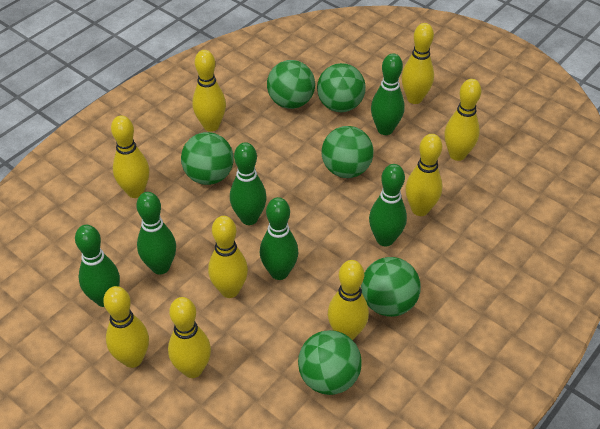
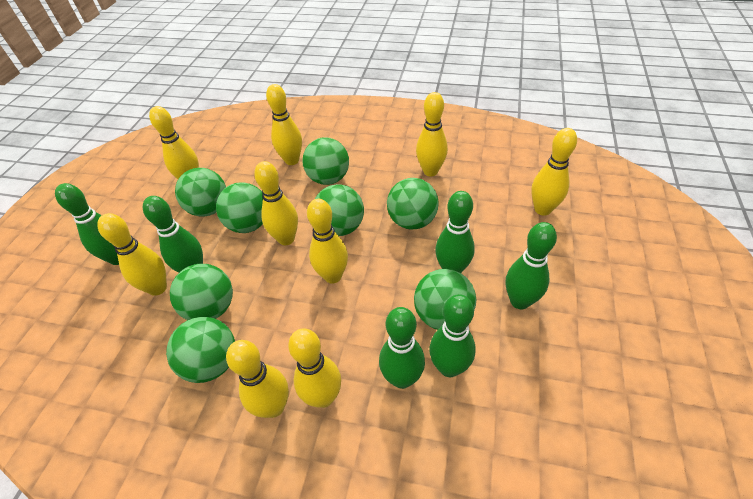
green ball: 6 -> 8

